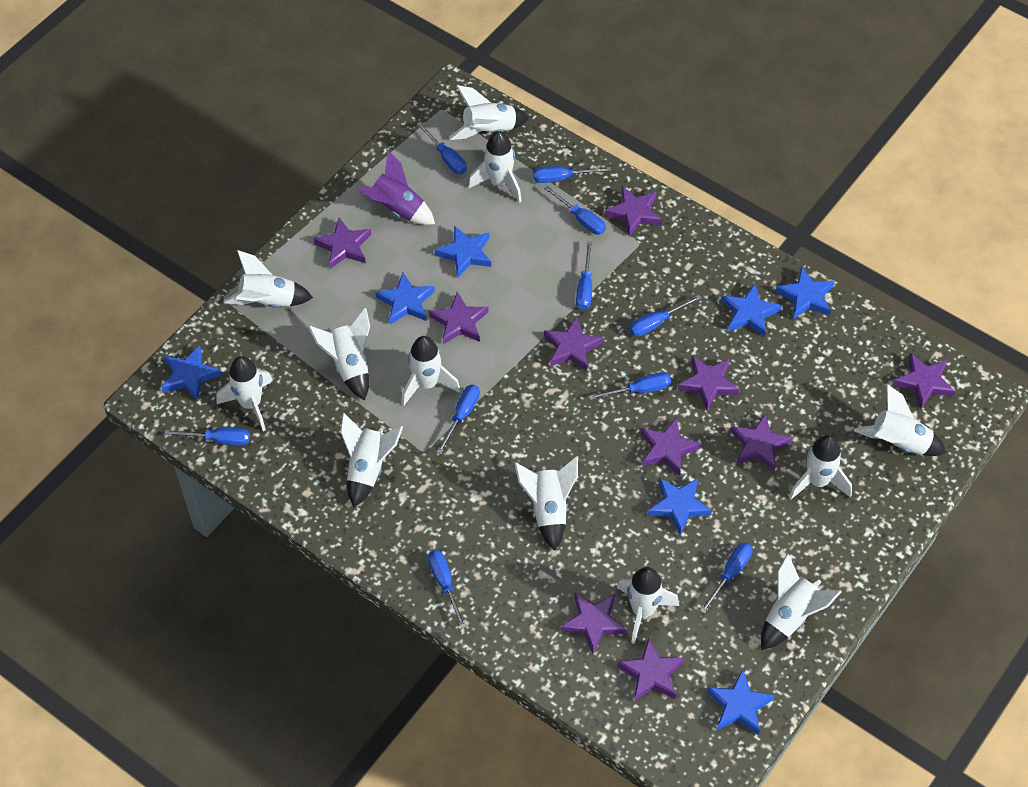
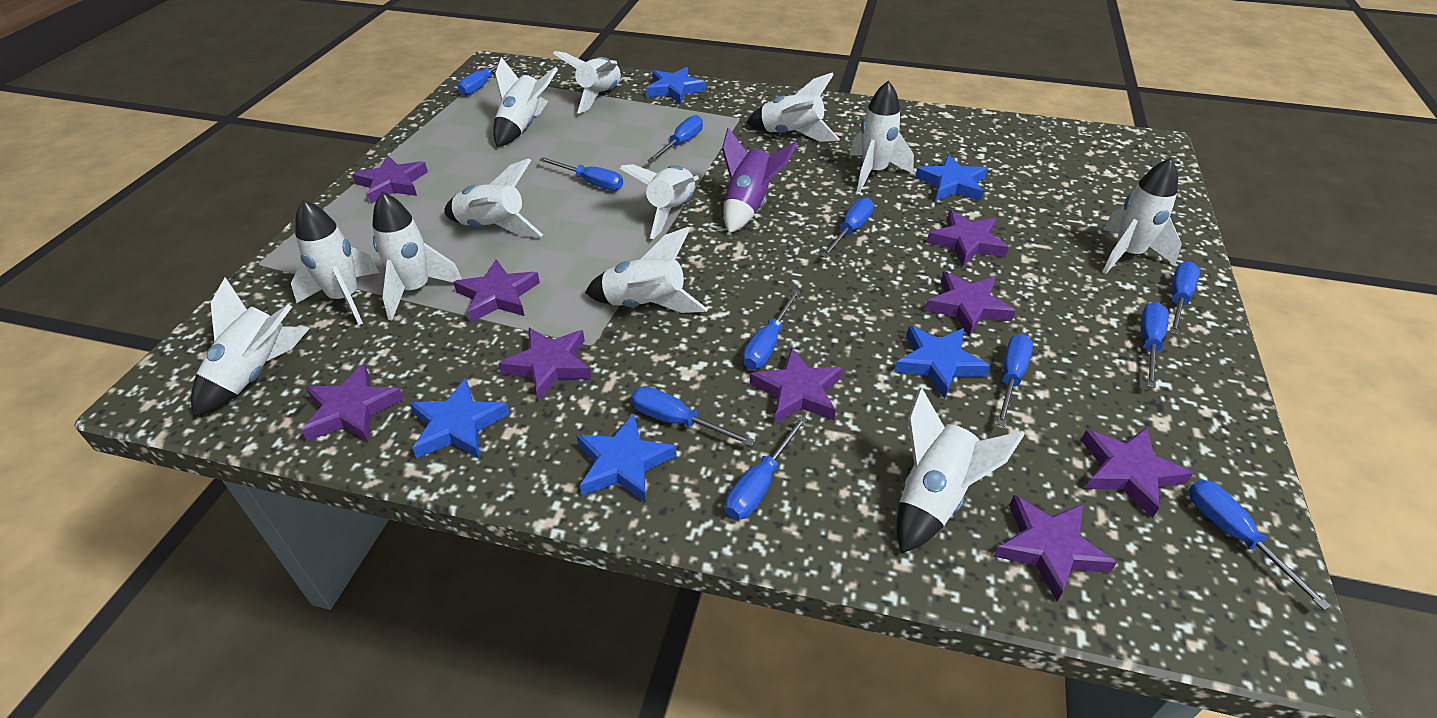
blue screwdriver: 10 -> 11
blue star: 7 -> 5
purple star: 10 -> 9

